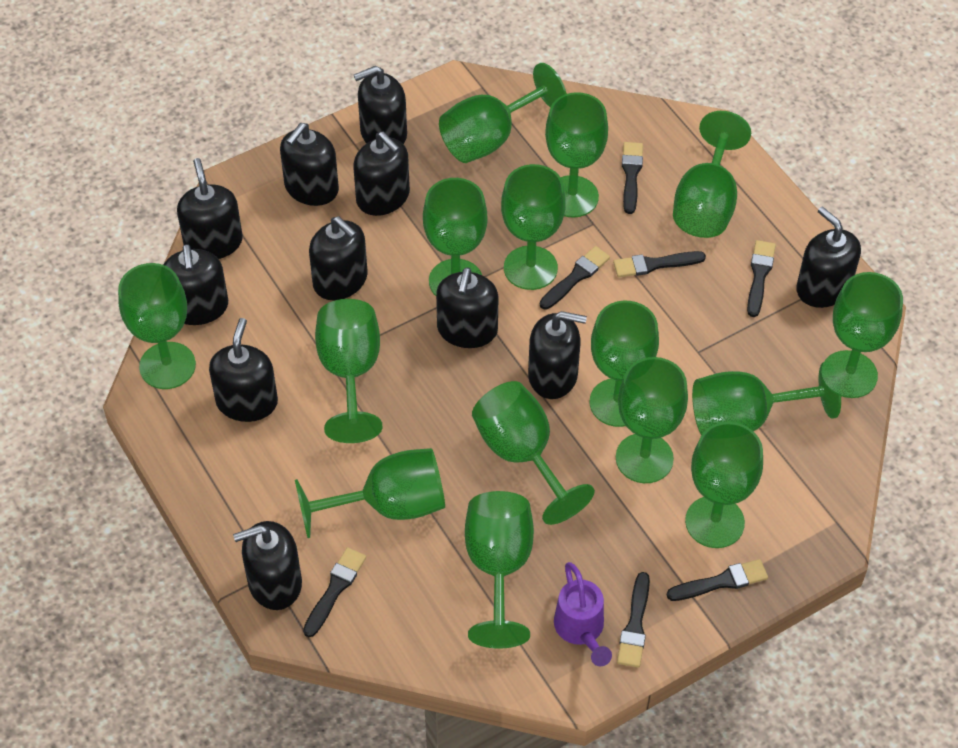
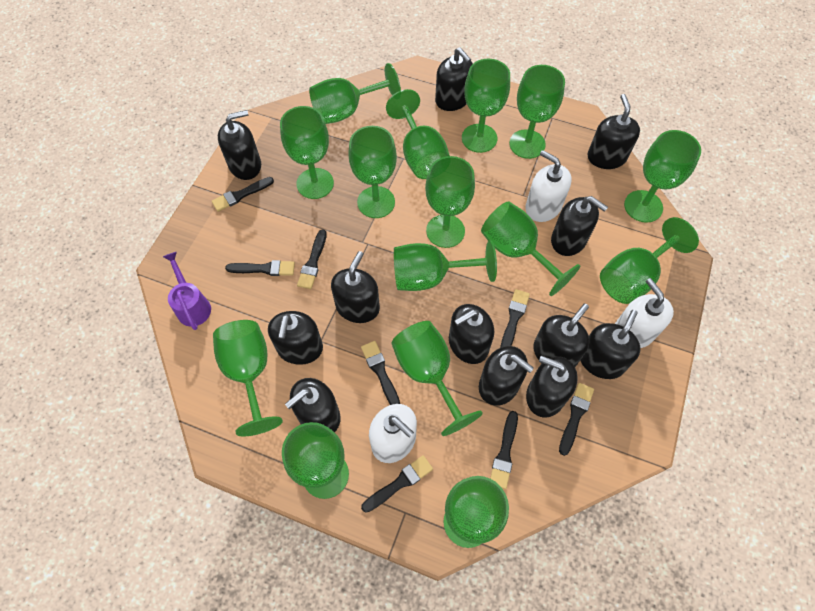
black brush: 7 -> 8
black soap dispenser: 11 -> 12
white soap dispenser: 0 -> 3

